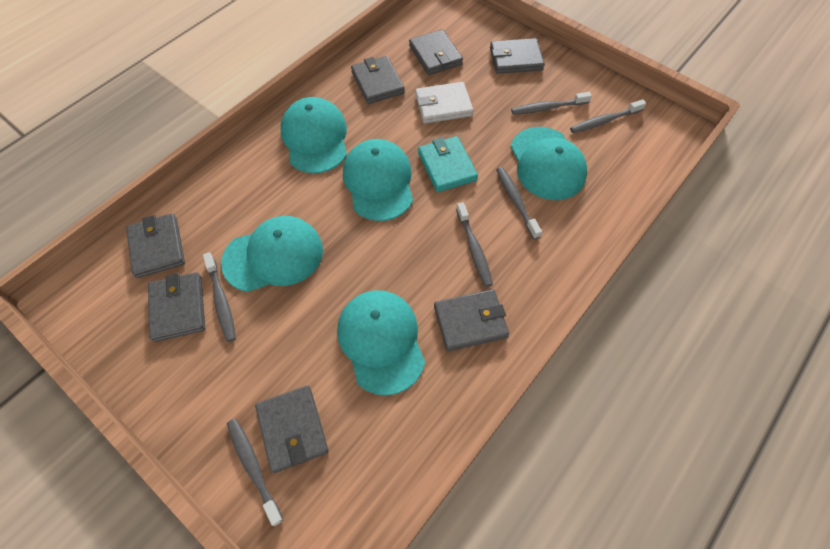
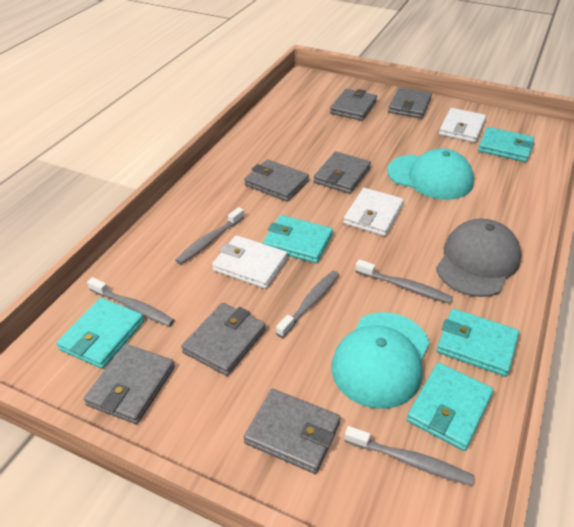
grey cap: 0 -> 1
grey toothbrush: 6 -> 5
turquoise cap: 5 -> 2
turquoise wallet: 1 -> 5
white wallet: 1 -> 3

